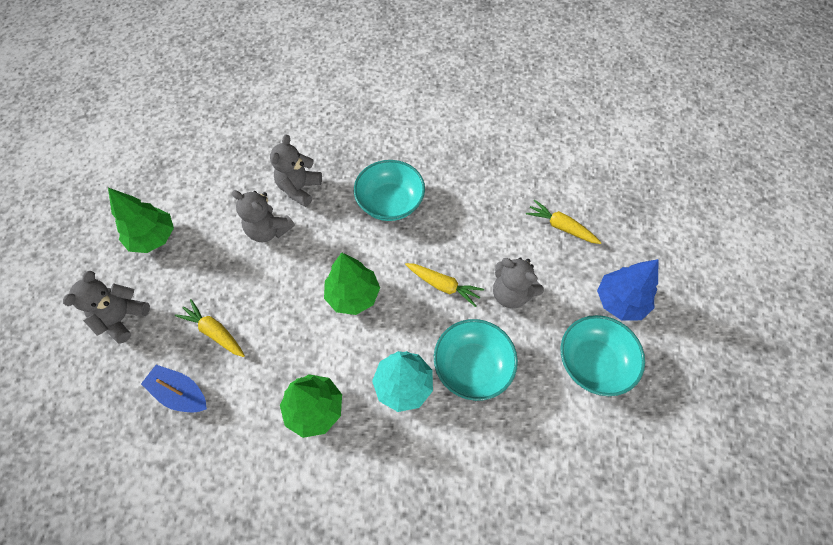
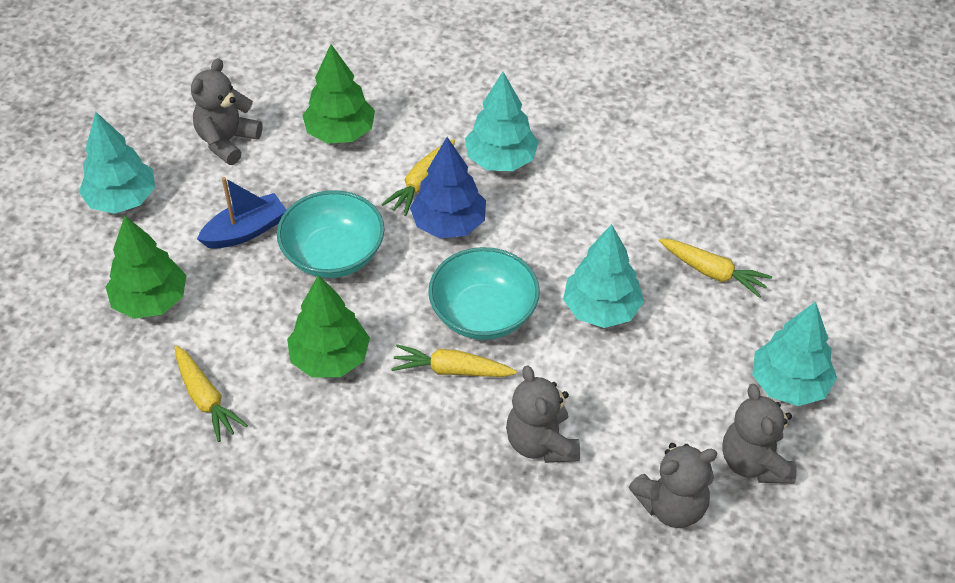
turquoise bowl: 3 -> 2
turquoise tree: 1 -> 4
yellow carrot: 3 -> 4

